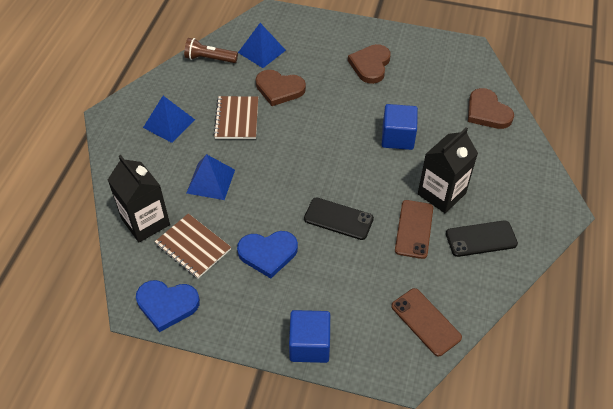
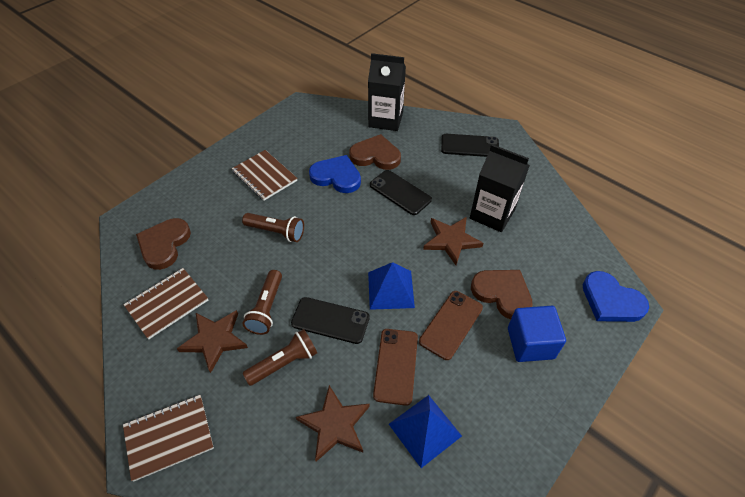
black phone: 2 -> 3
blue cube: 2 -> 1
blue pyramid: 3 -> 2
brown flashlight: 1 -> 3
brown notebook: 2 -> 3
brown star: 0 -> 3

